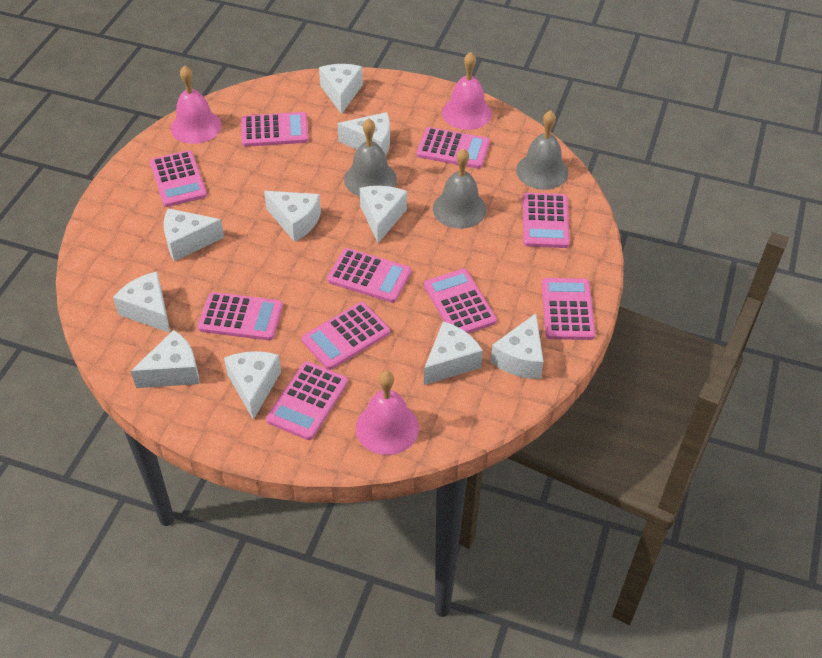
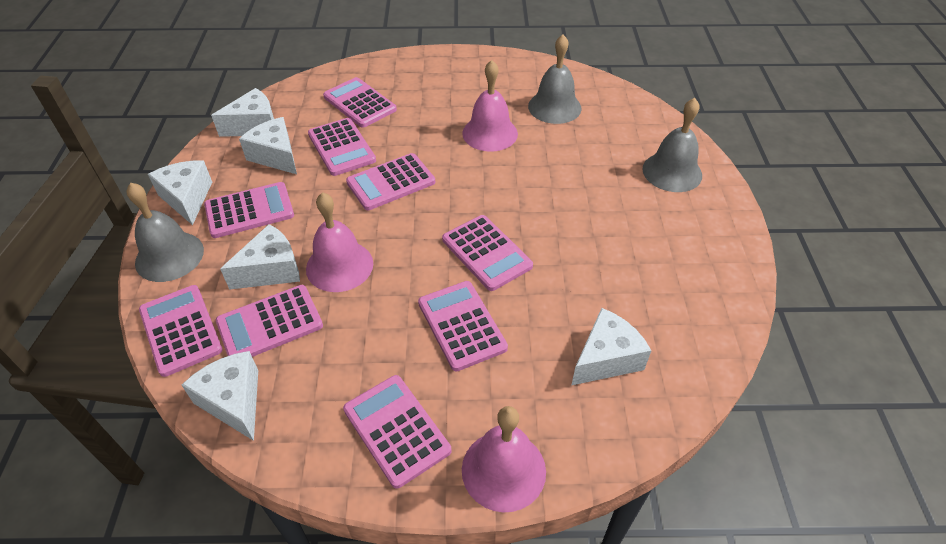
pink calculator: 10 -> 9
white cheese: 10 -> 6

